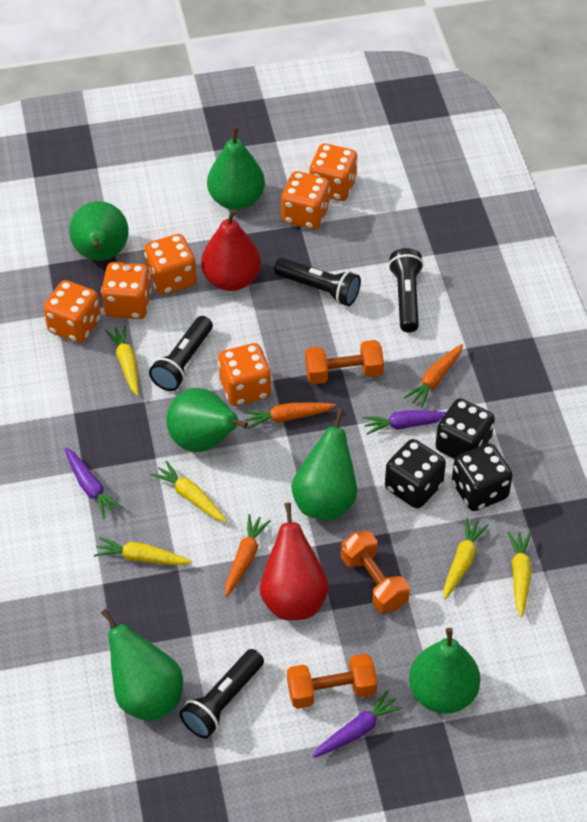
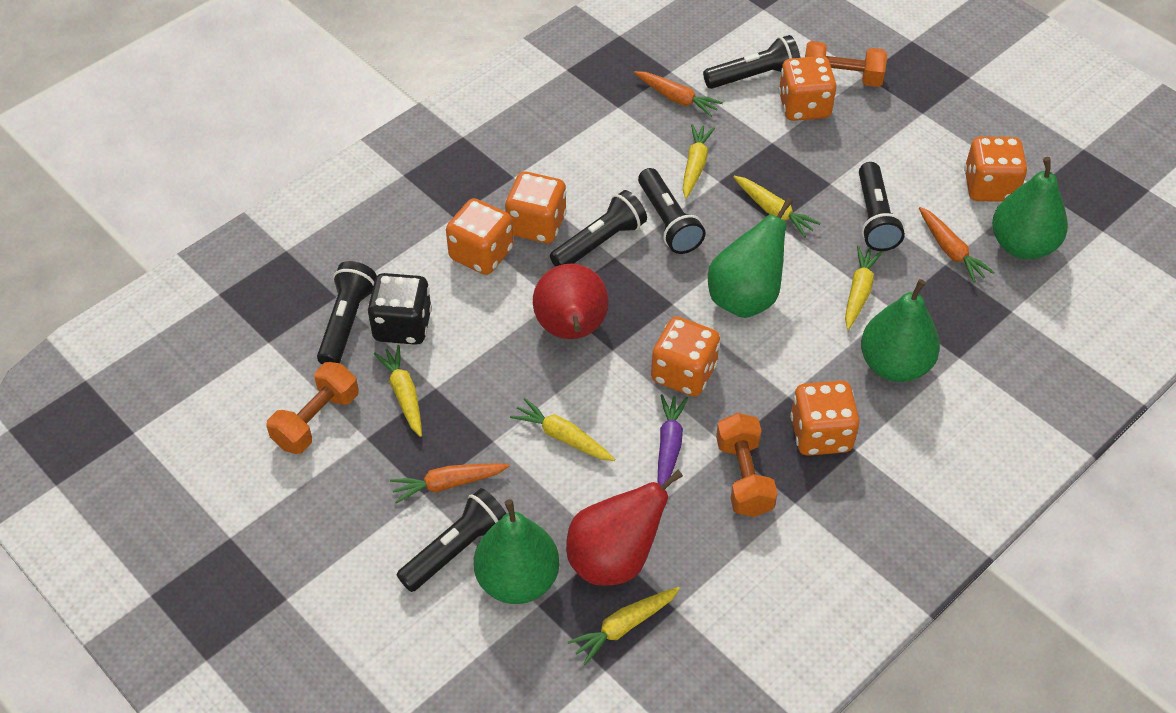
black dice: 3 -> 1
black flashlight: 4 -> 6
green pear: 6 -> 4
purple carrot: 3 -> 1
yellow carrot: 5 -> 6

